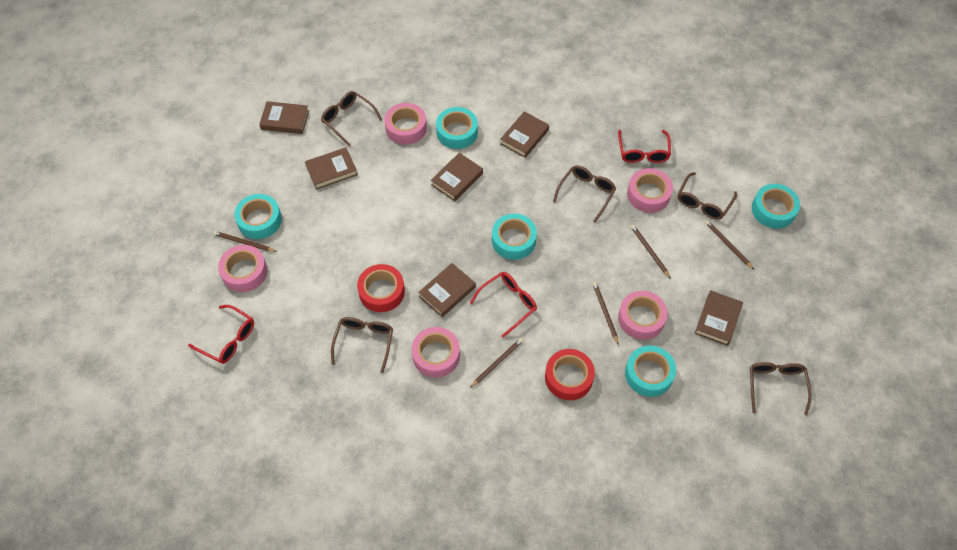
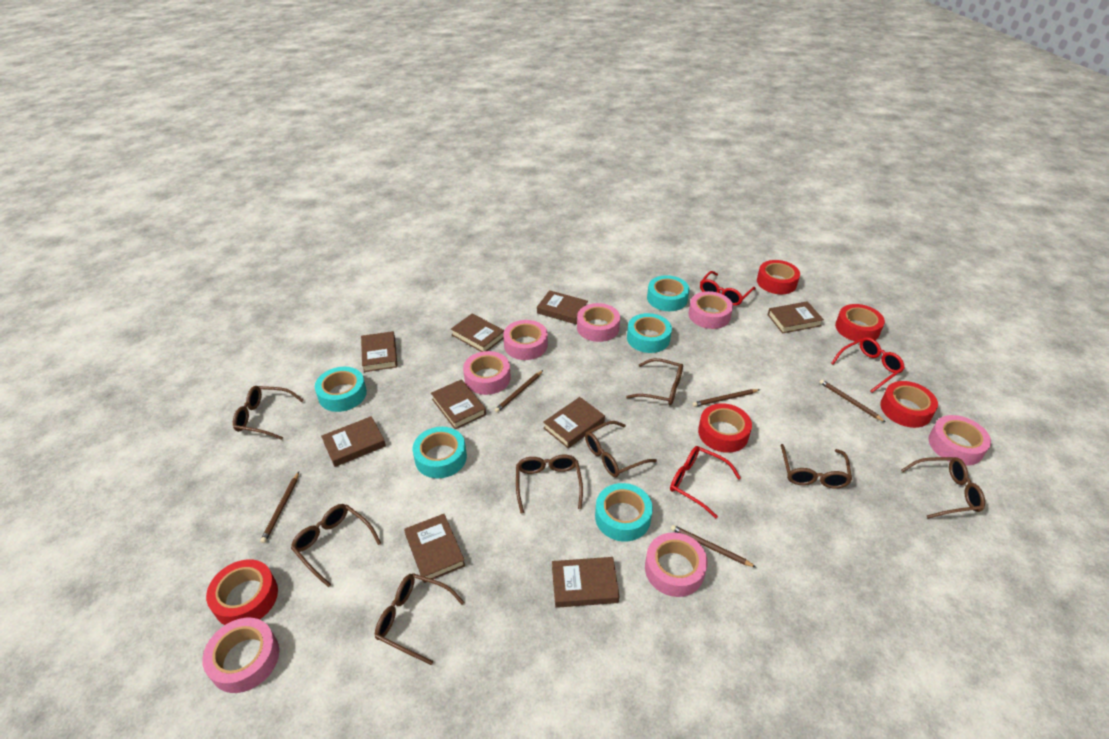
brown book: 6 -> 9
brown glasses: 5 -> 8
pink tape: 5 -> 7
red tape: 2 -> 5

